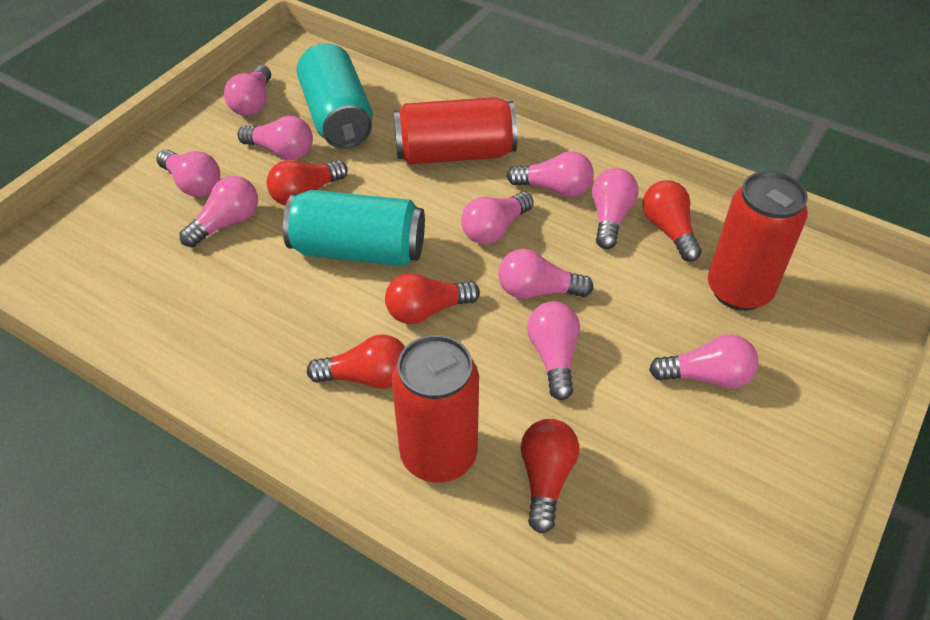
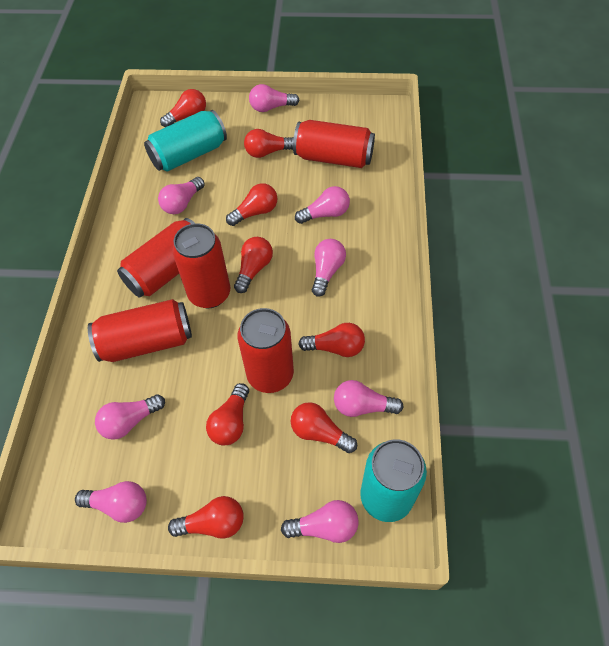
pink light bulb: 10 -> 8
red can: 3 -> 5
red light bulb: 5 -> 8

